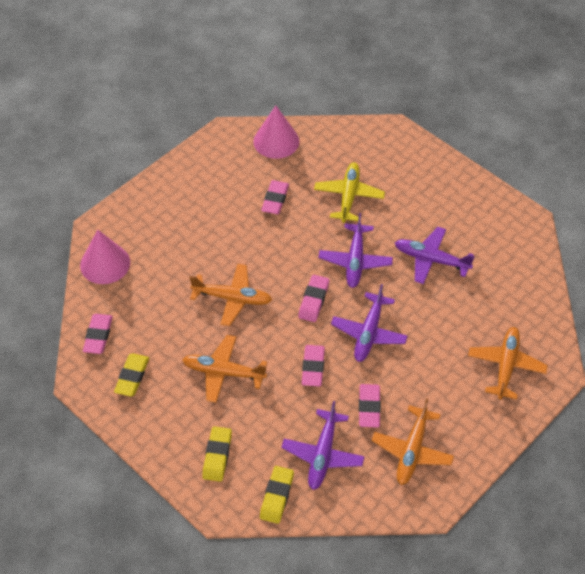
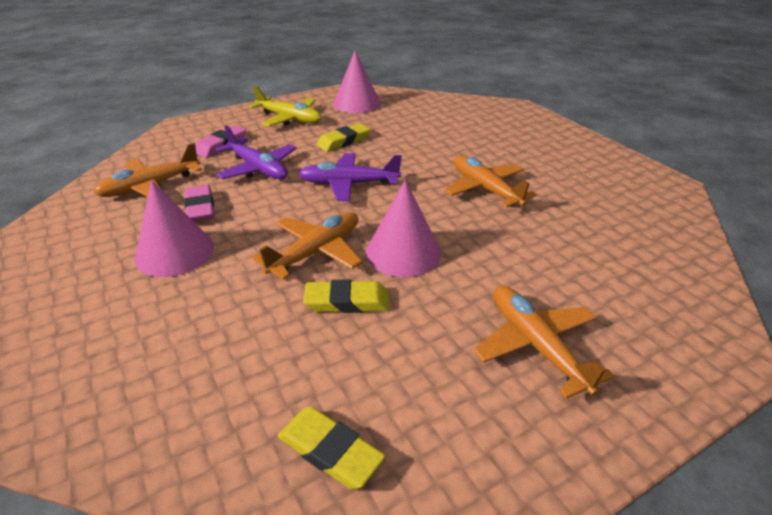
pink cone: 2 -> 3
pink eraser: 5 -> 2
purple plane: 4 -> 2

